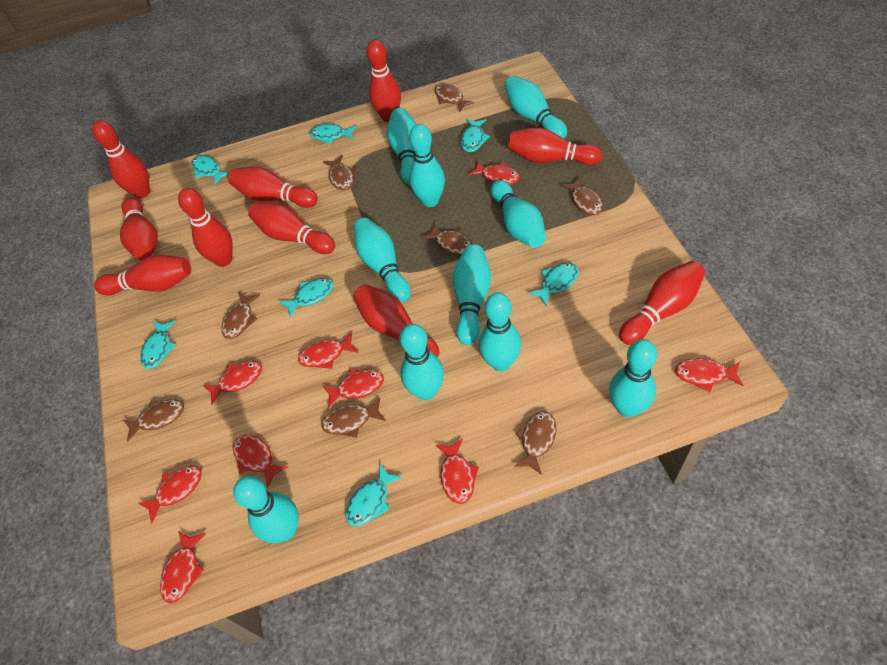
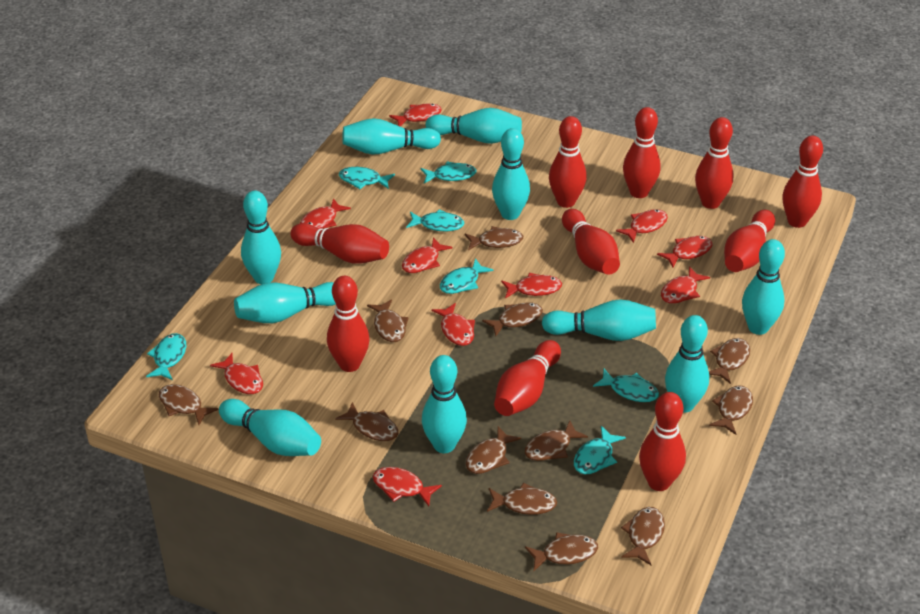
brown fish: 8 -> 12
red fish: 9 -> 10

